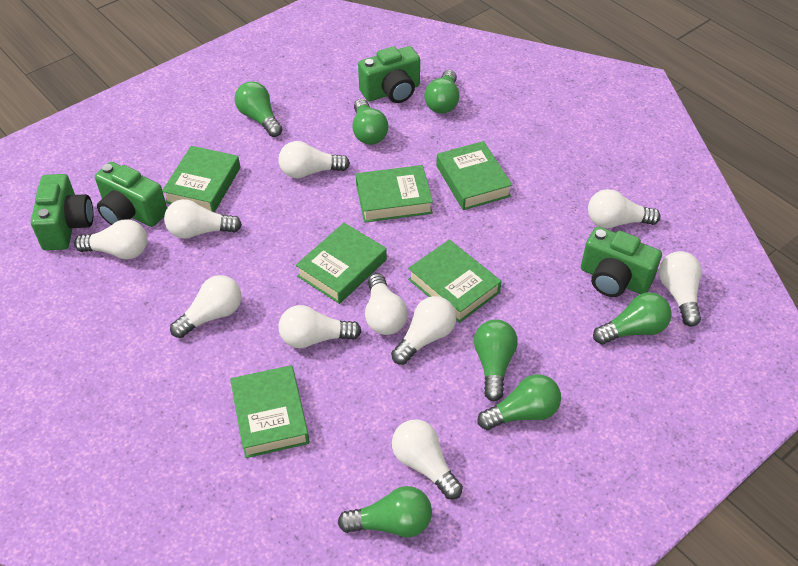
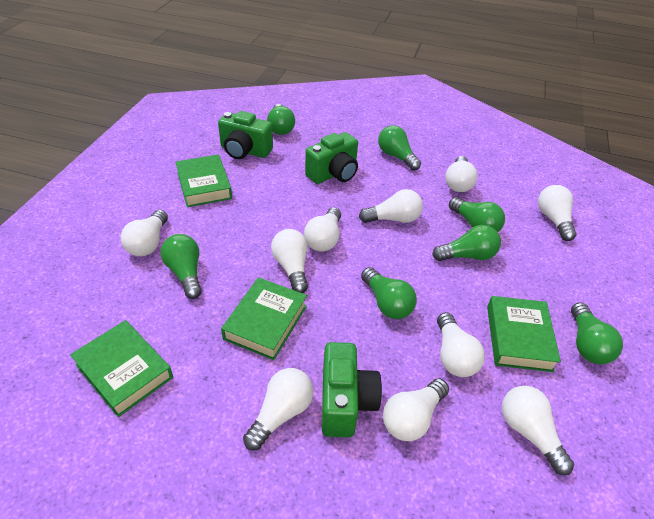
green book: 6 -> 4
green camera: 4 -> 3

